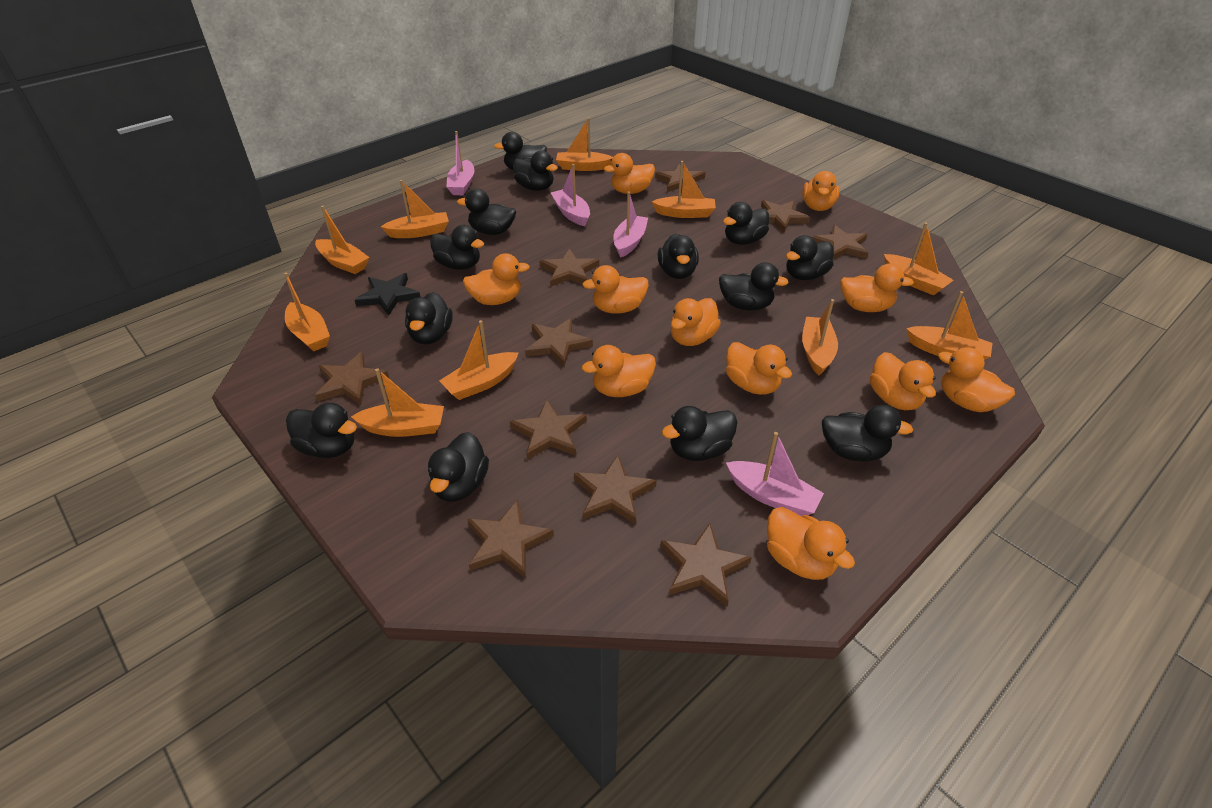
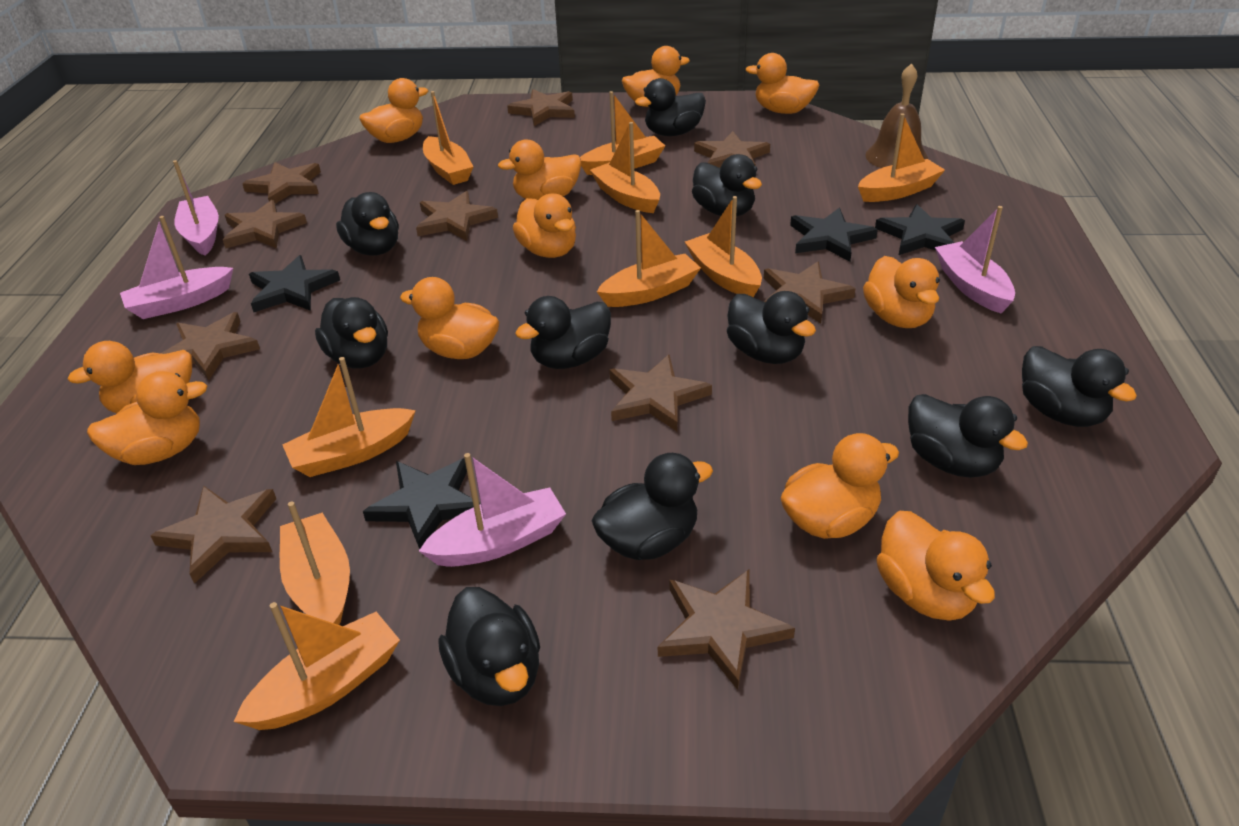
black duck: 13 -> 10
black star: 1 -> 4
brown bell: 0 -> 1
orange boat: 10 -> 9

